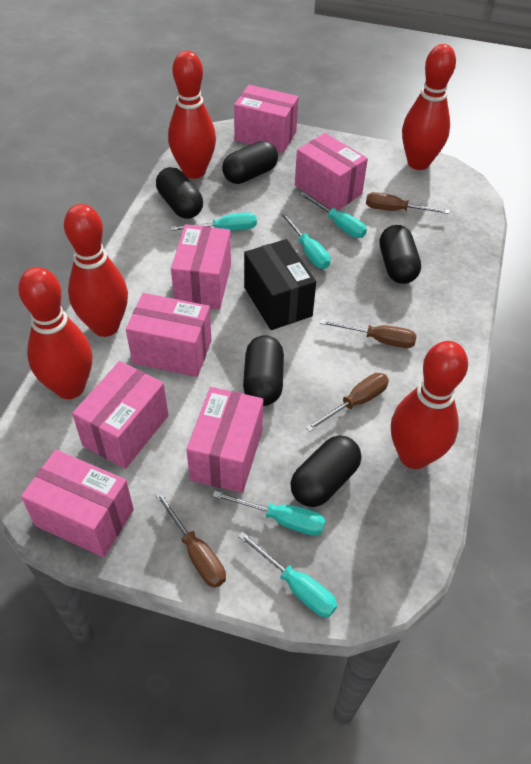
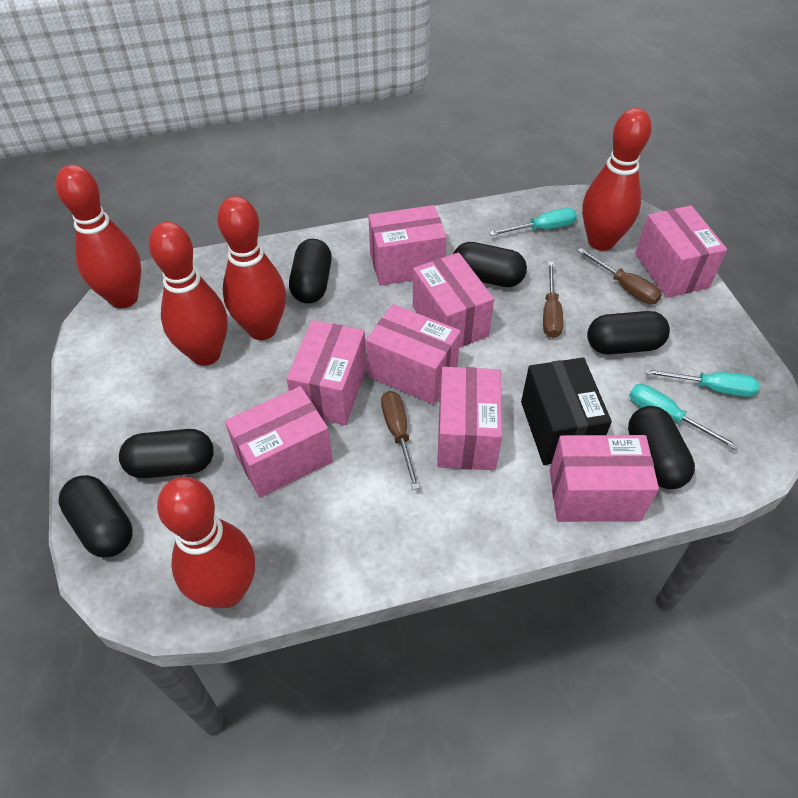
black capsule: 5 -> 6
brown screwdriver: 4 -> 3
pink box: 7 -> 8
turquoise screwdriver: 5 -> 3

